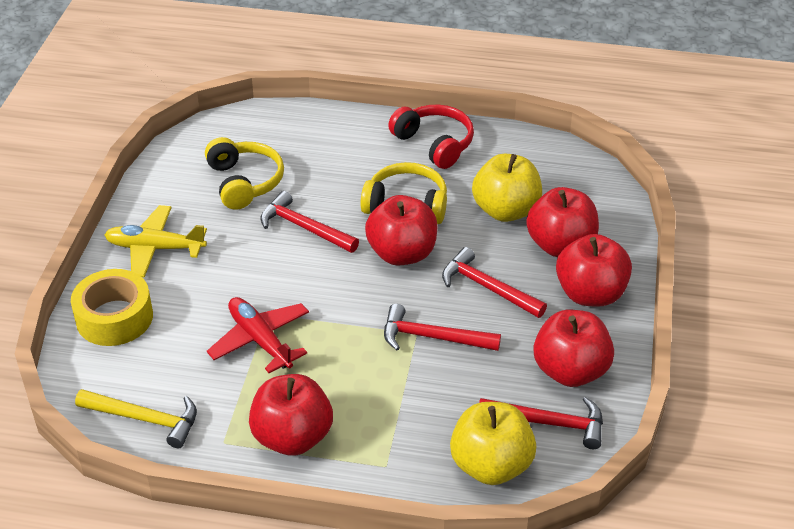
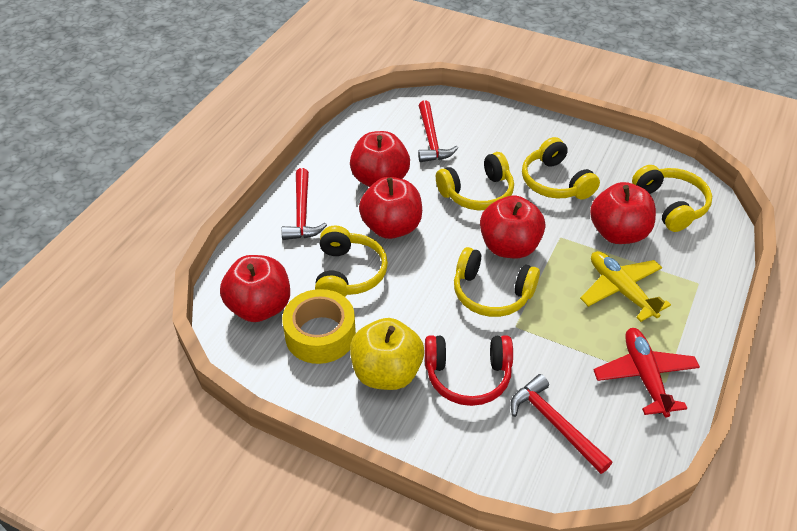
red hammer: 4 -> 3
yellow apple: 2 -> 1
yellow hammer: 1 -> 0
yellow headphones: 2 -> 5

